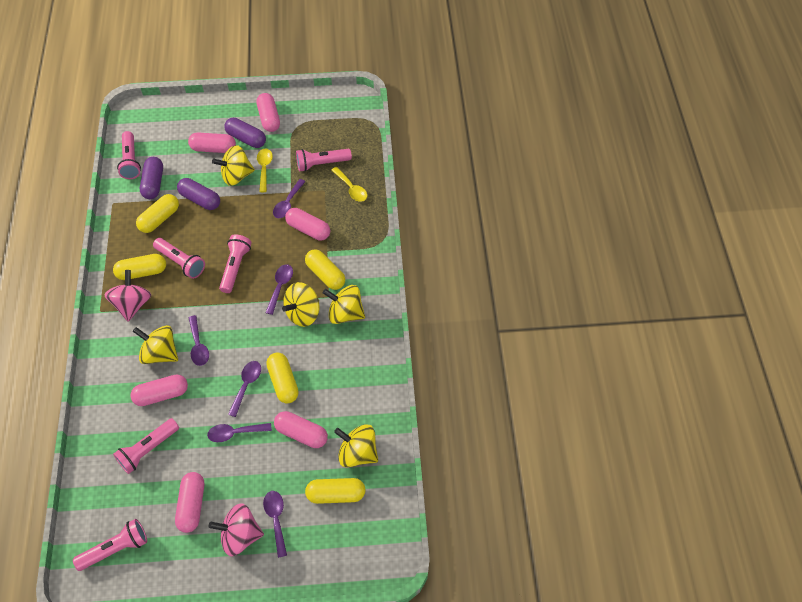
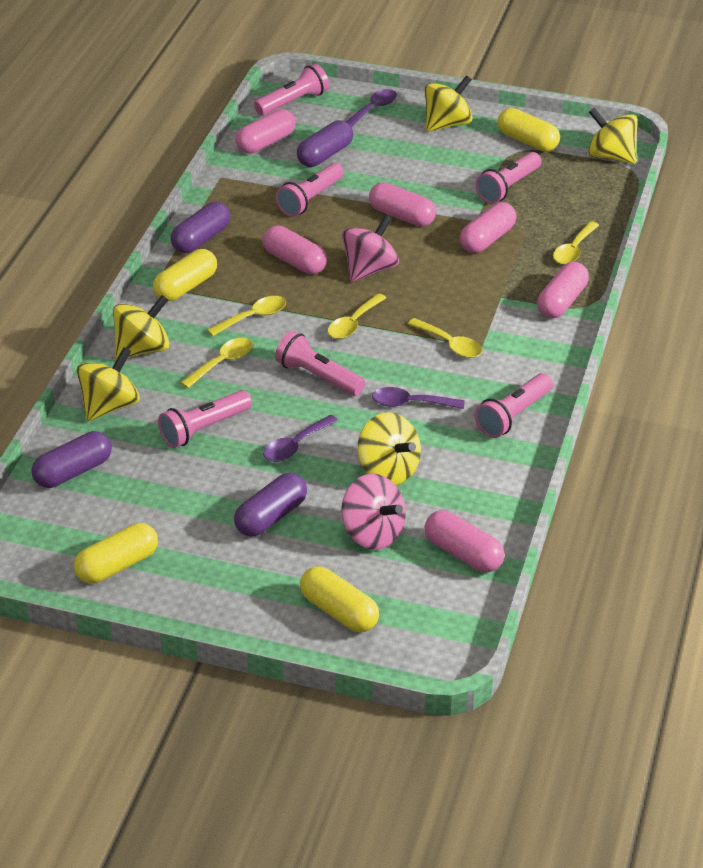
purple capsule: 3 -> 4
purple spoon: 6 -> 3
yellow capsule: 5 -> 4
yellow spoon: 2 -> 5

